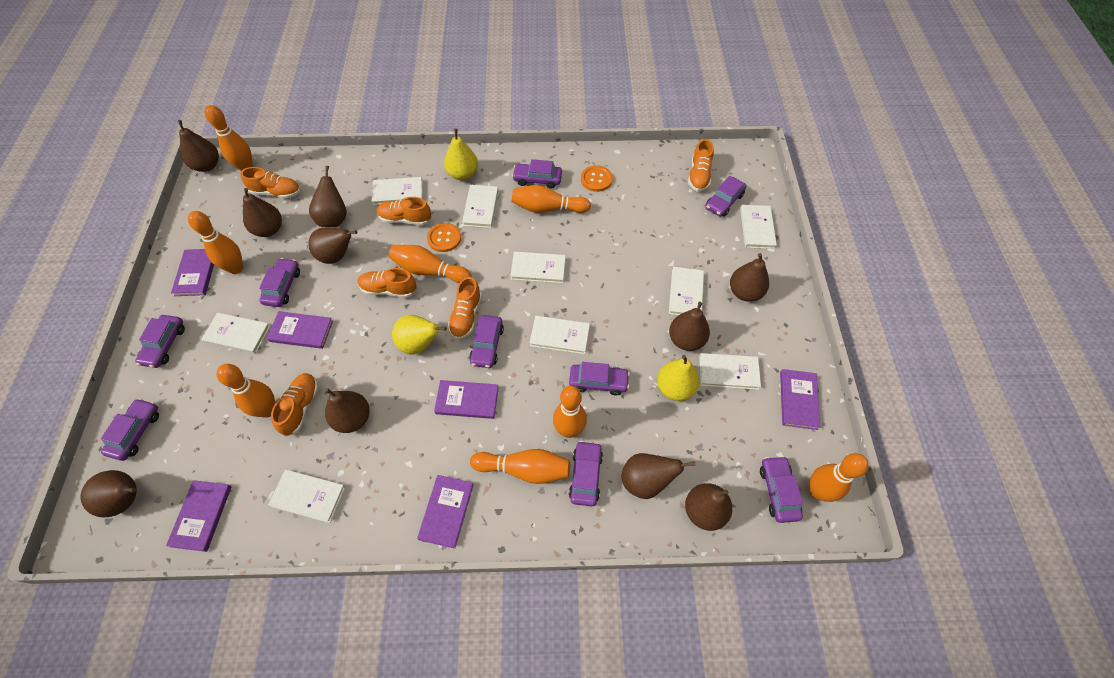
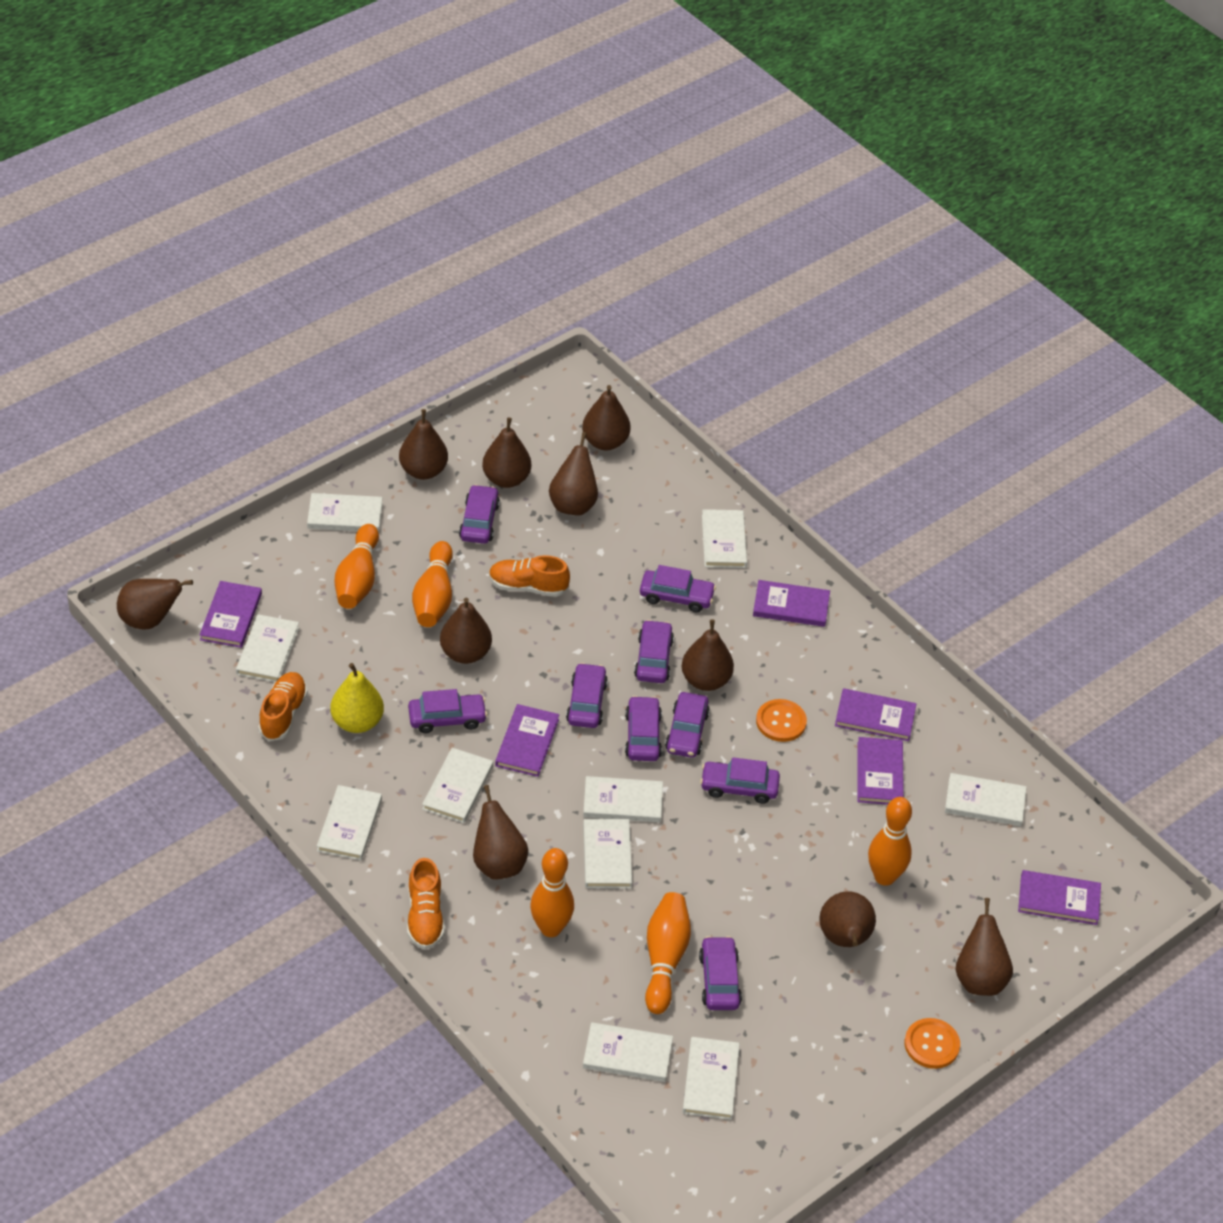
orange bowling pin: 8 -> 5
orange shoe: 6 -> 3
white book: 9 -> 10
yellow pear: 3 -> 1

